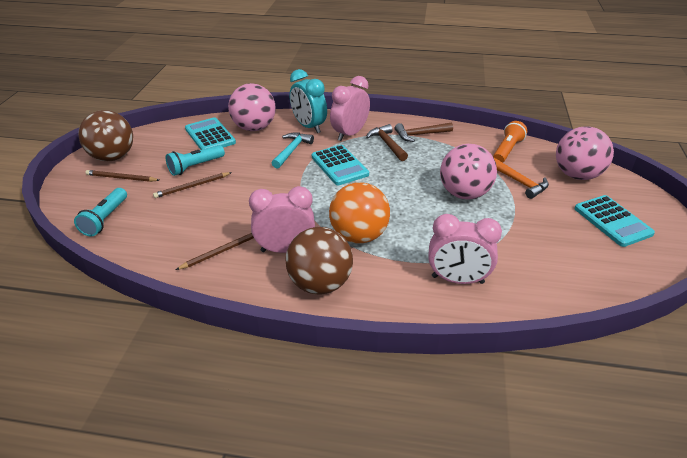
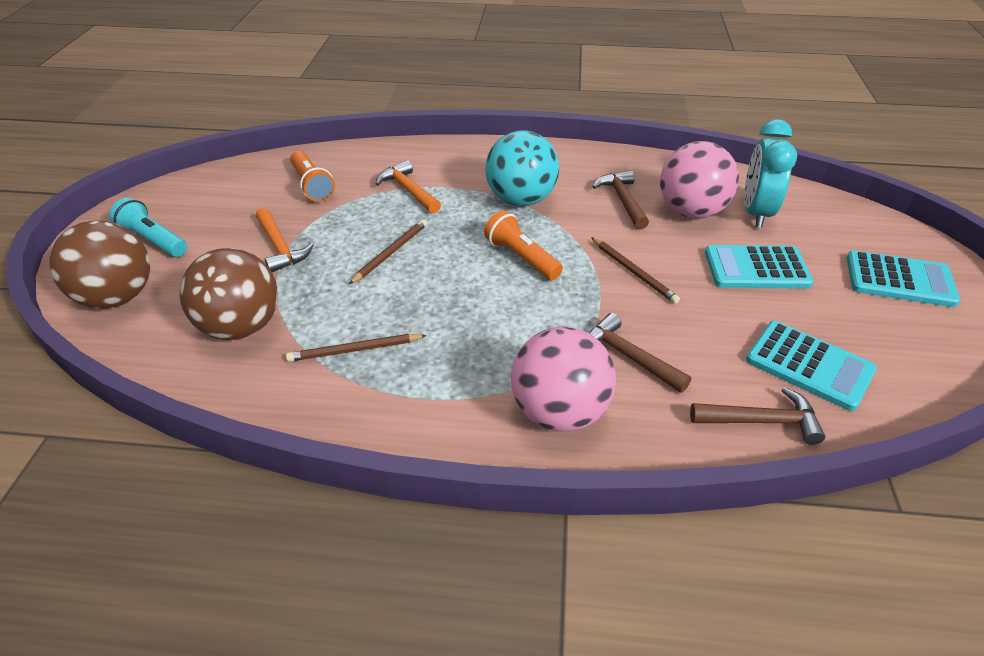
brown hammer: 2 -> 3
orange ball: 1 -> 0
orange flashlight: 1 -> 2
orange hammer: 1 -> 2
pink ball: 3 -> 2
pink clock: 3 -> 0
turquoise ball: 0 -> 1
turquoise flashlight: 2 -> 1
turquoise hammer: 1 -> 0

